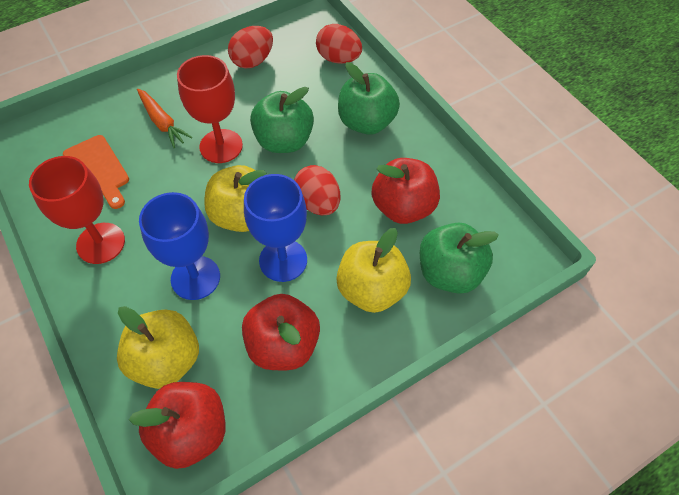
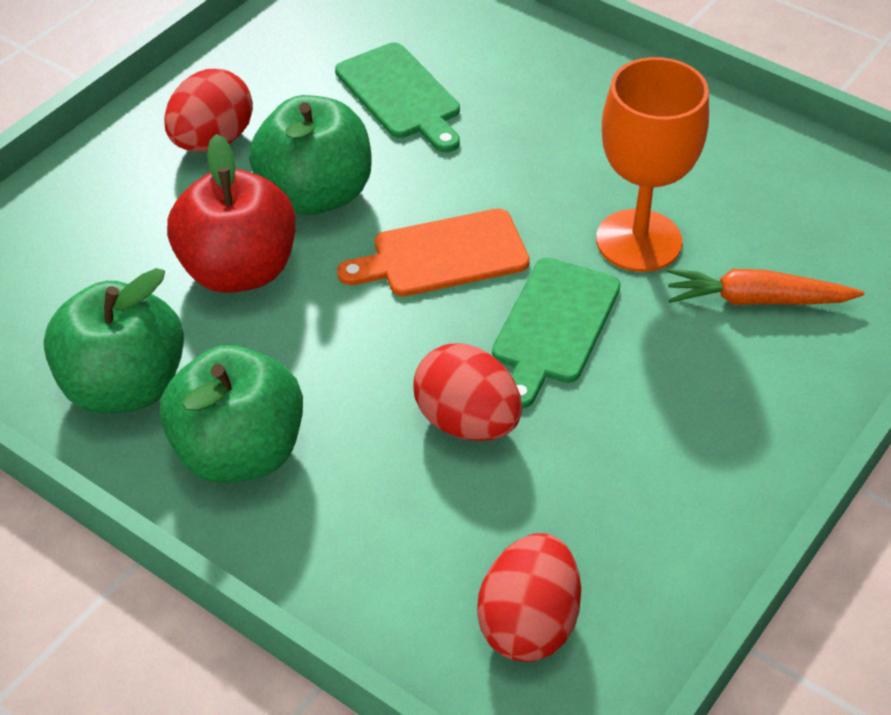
blue goblet: 2 -> 0
green cutting board: 0 -> 2
orange goblet: 0 -> 1
red apple: 3 -> 1
red goblet: 2 -> 0
yellow apple: 3 -> 0

